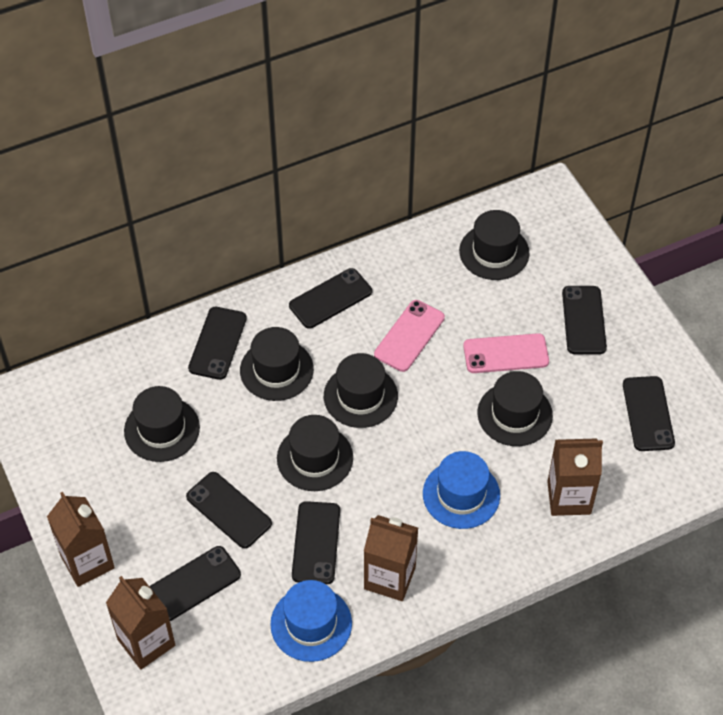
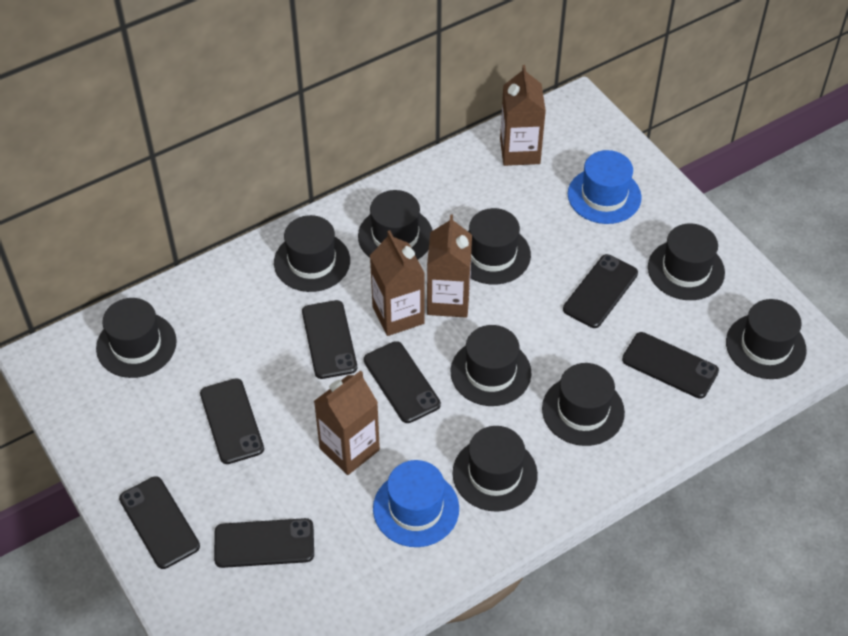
black hat: 6 -> 9
pink phone: 2 -> 0

